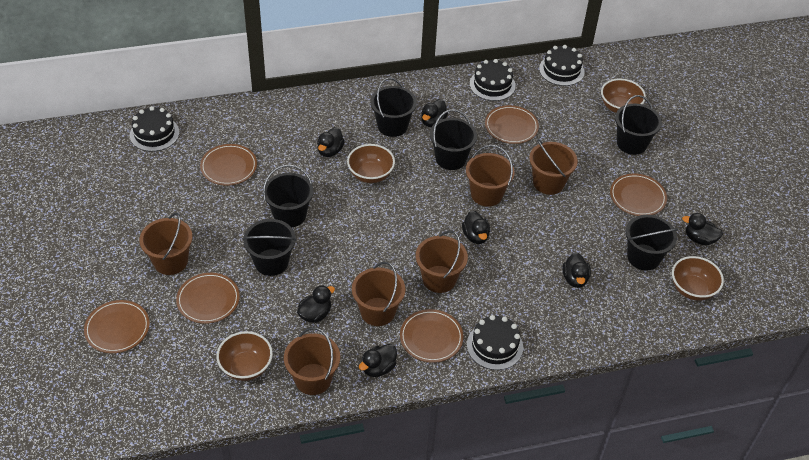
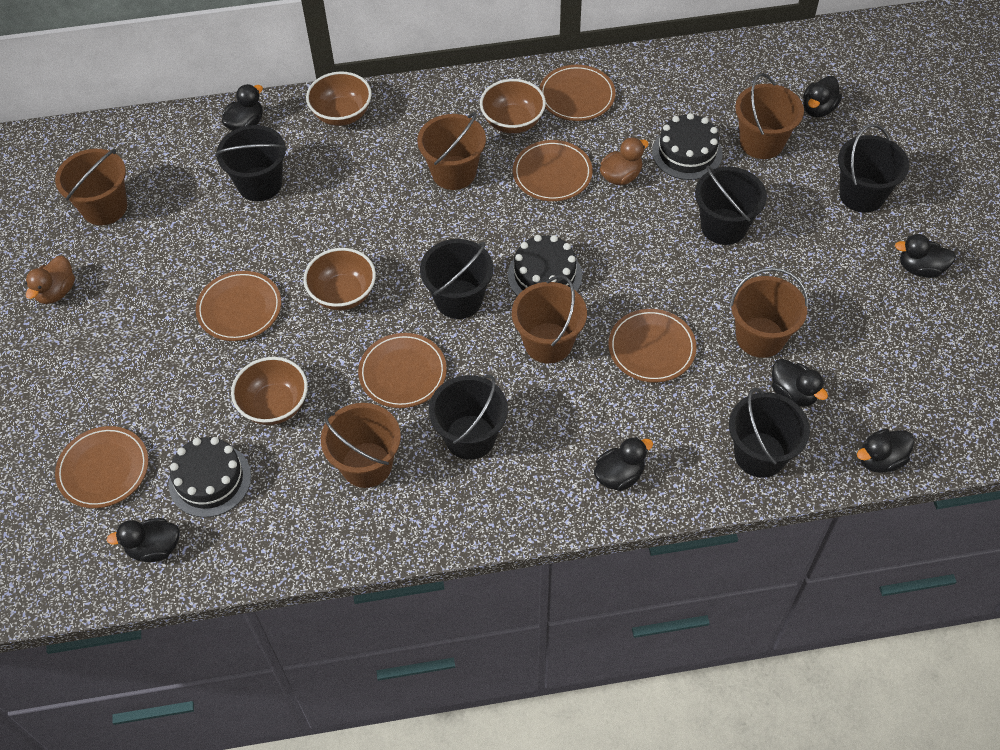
black cake: 4 -> 3
brown duck: 0 -> 2

